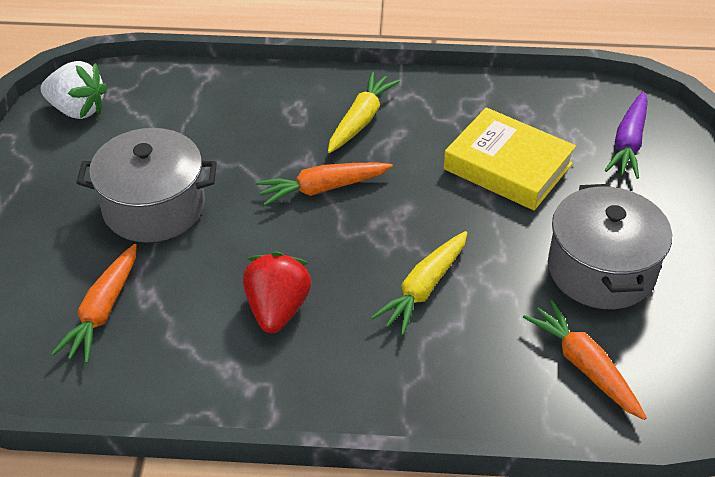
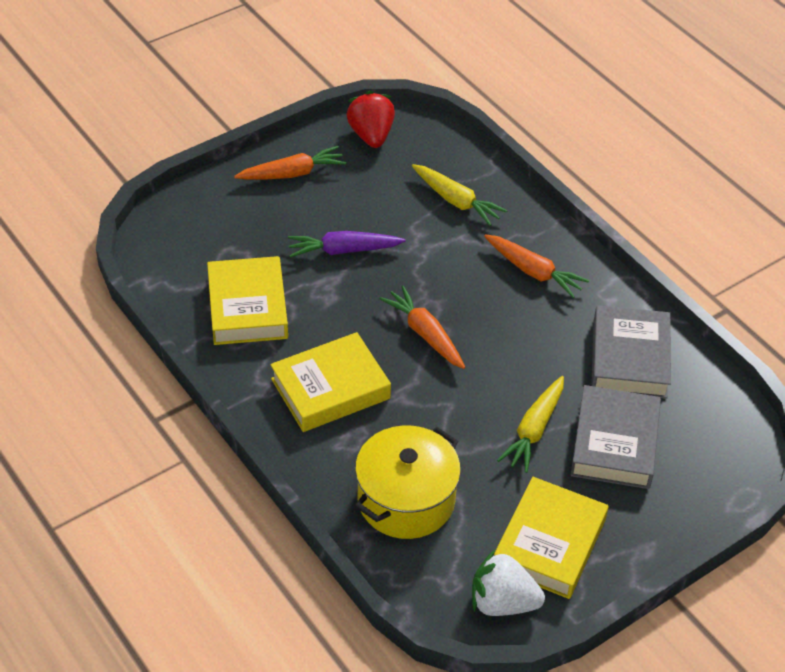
grey book: 0 -> 2
grey pot: 2 -> 0
yellow book: 1 -> 3
yellow pot: 0 -> 1

